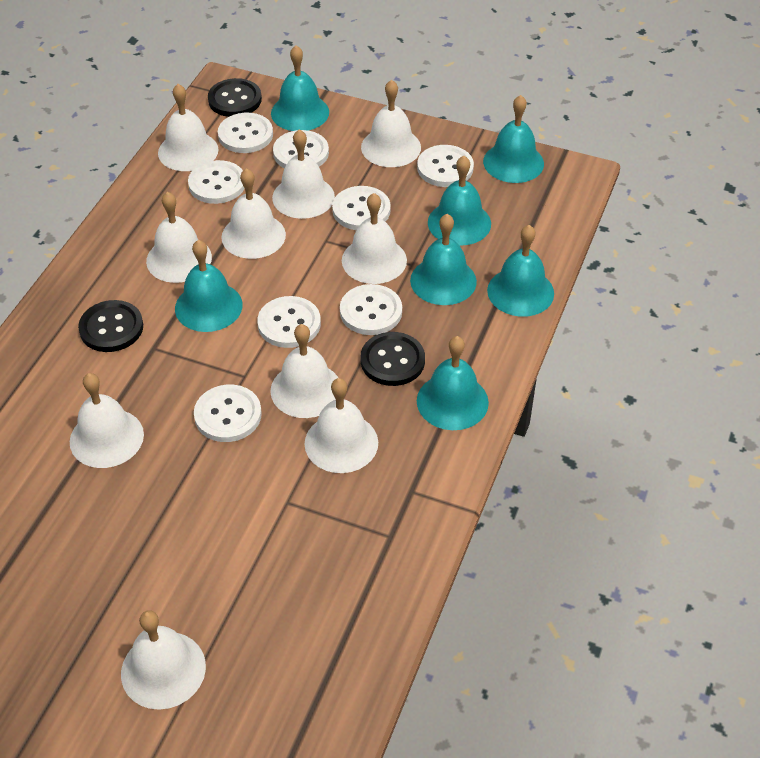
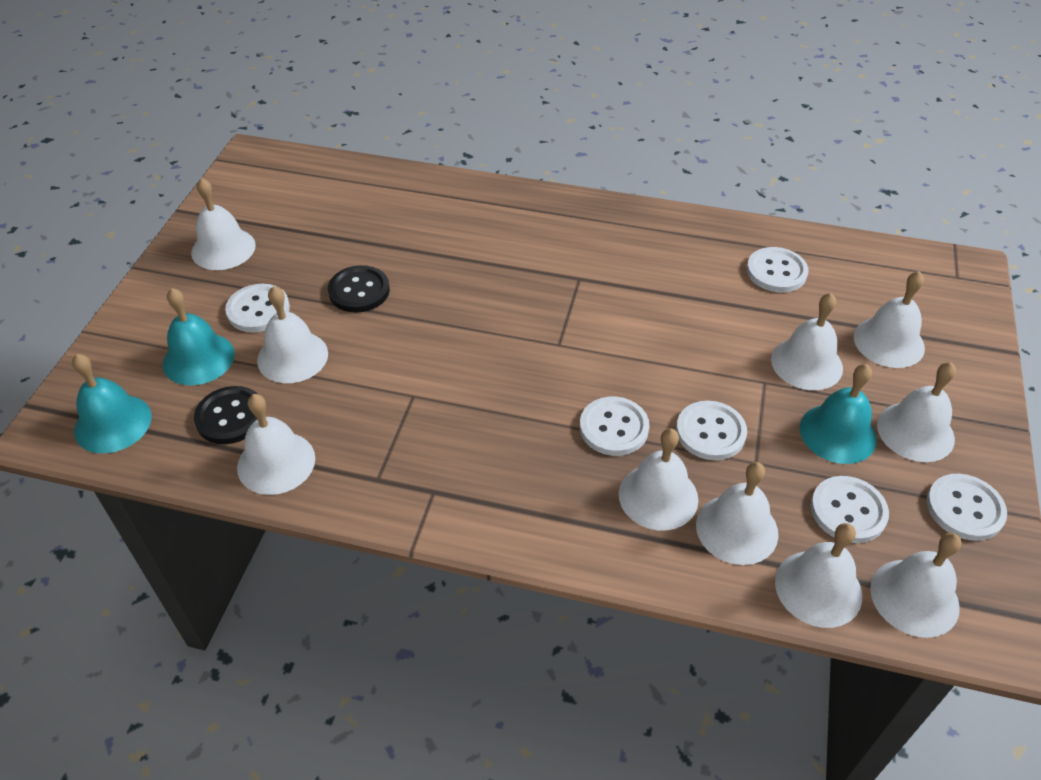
black button: 3 -> 2
turquoise bell: 7 -> 3
white button: 8 -> 6

